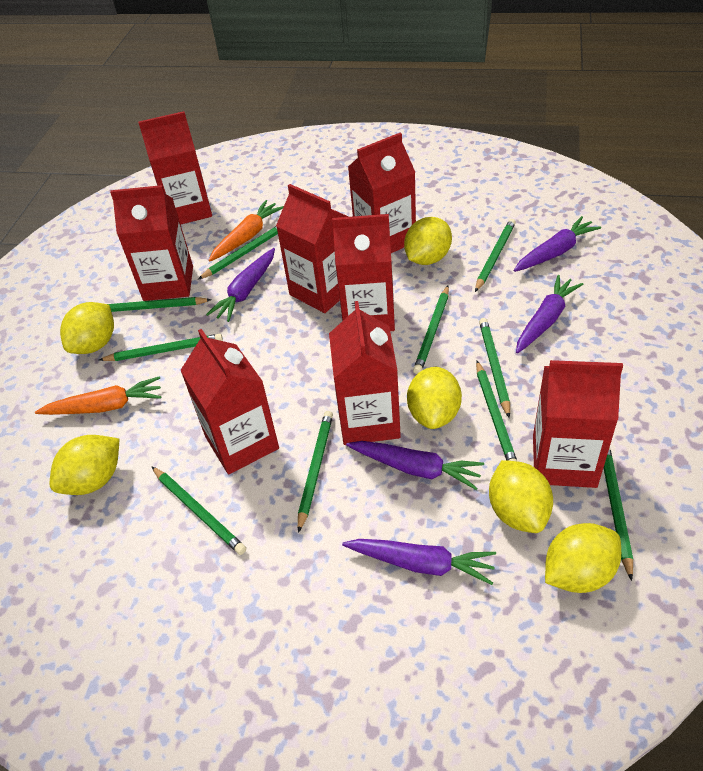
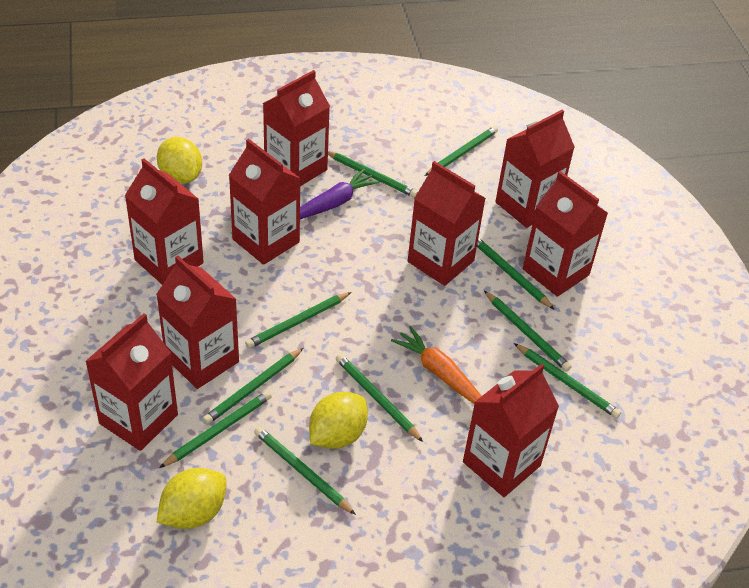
orange carrot: 2 -> 1
purple carrot: 5 -> 1
red carton: 8 -> 9
yellow lemon: 6 -> 3

